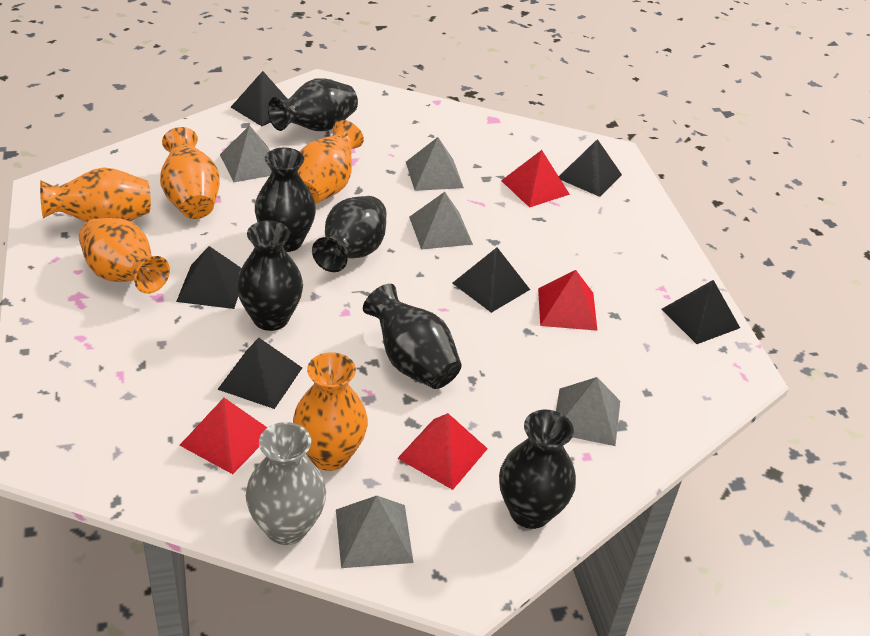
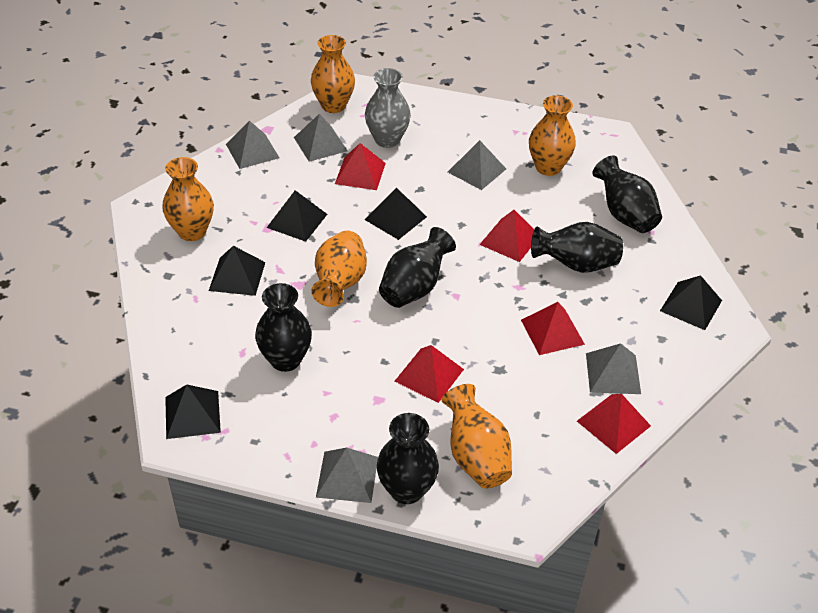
black pyramid: 6 -> 5
black vase: 6 -> 5
red pyramid: 4 -> 5

